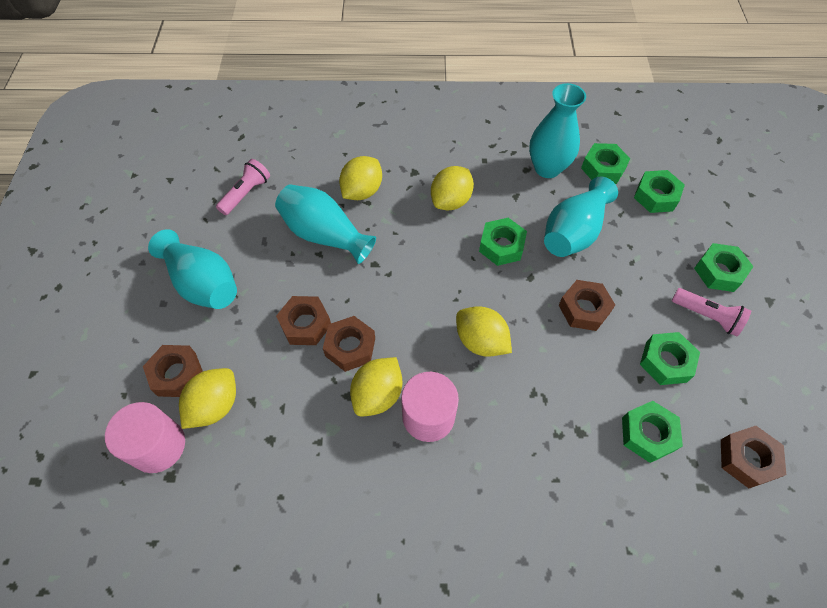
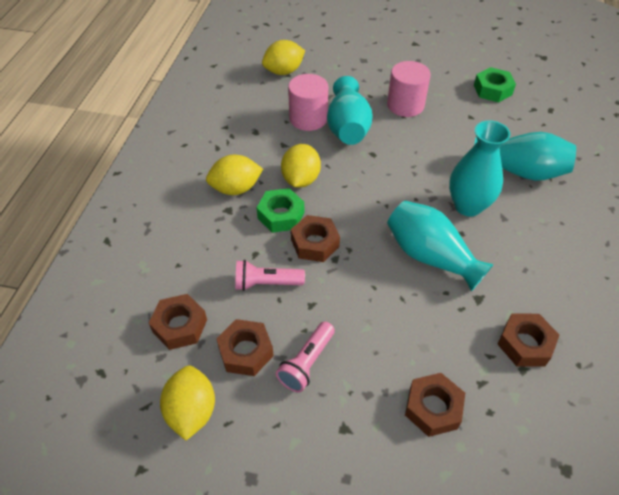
green nut: 6 -> 2
yellow lemon: 5 -> 4

